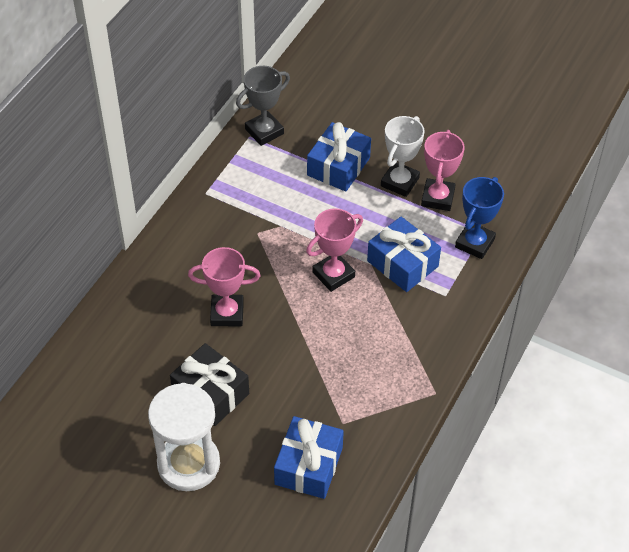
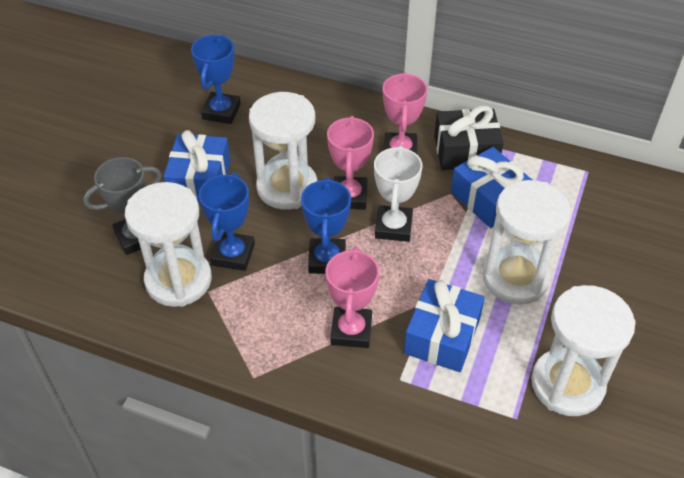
blue trophy: 1 -> 3
white hourglass: 1 -> 4

